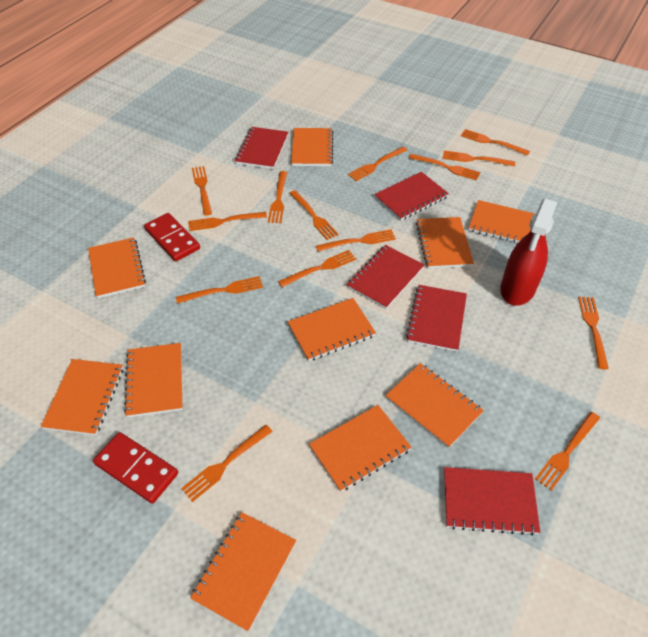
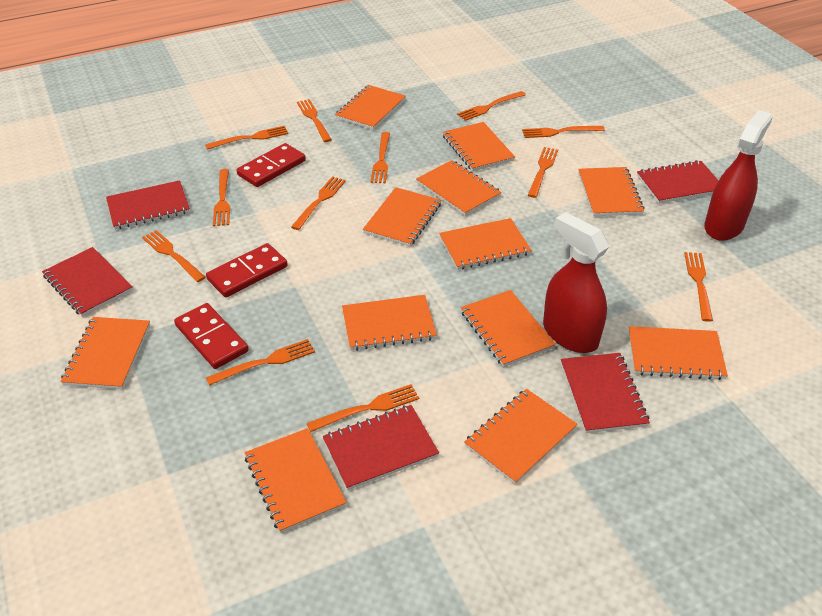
orange fork: 14 -> 12
orange notebook: 10 -> 12
red domino: 2 -> 3
red spray bottle: 1 -> 2

